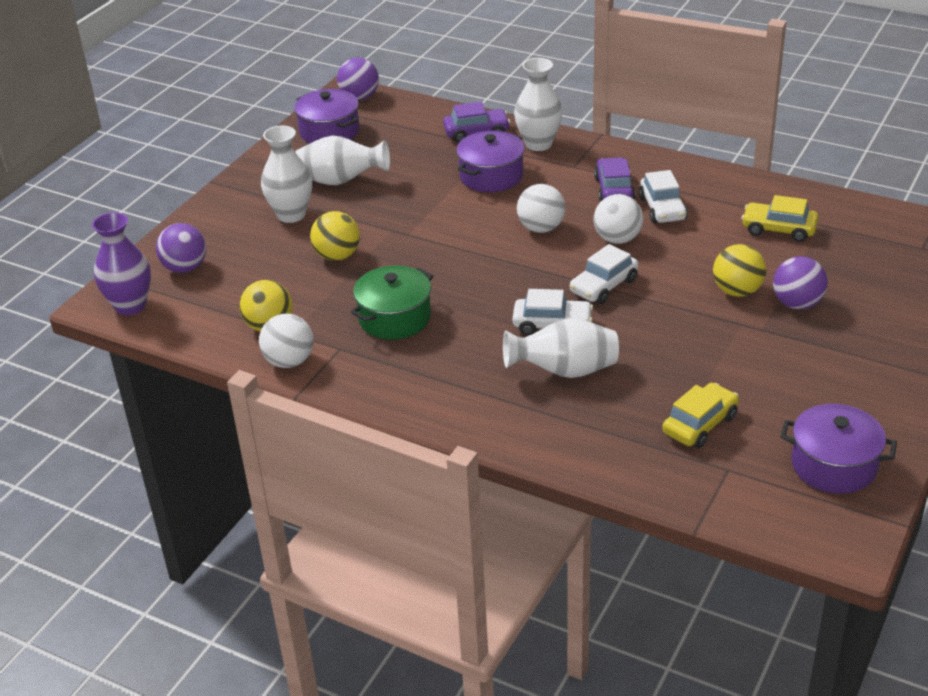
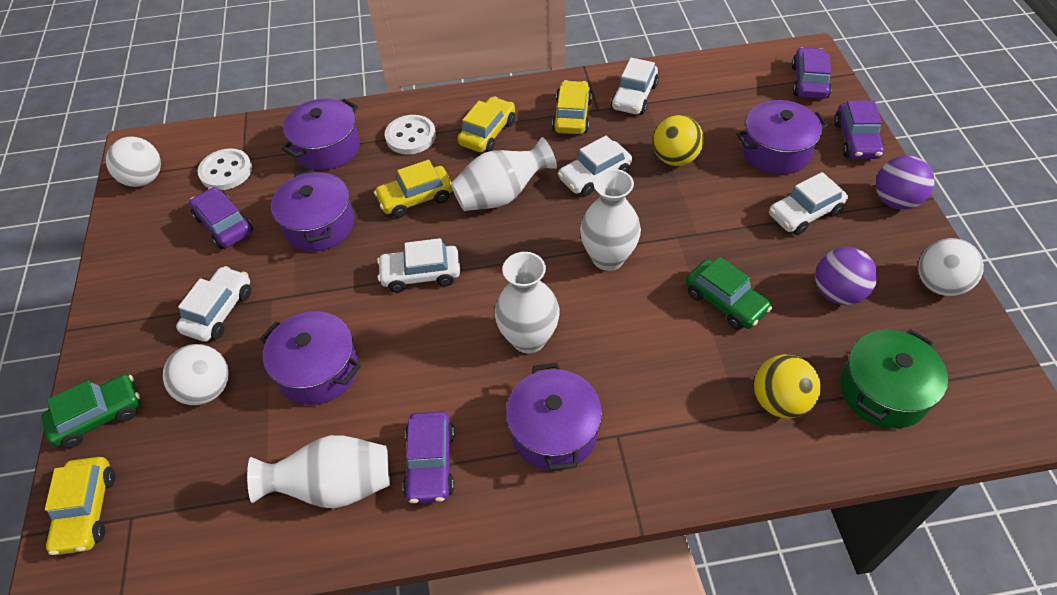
green car: 0 -> 2
purple ball: 3 -> 2
purple car: 2 -> 4
purple pot: 3 -> 5
purple vase: 1 -> 0
white button: 0 -> 2
white car: 3 -> 5
yellow ball: 3 -> 2
yellow car: 2 -> 4

